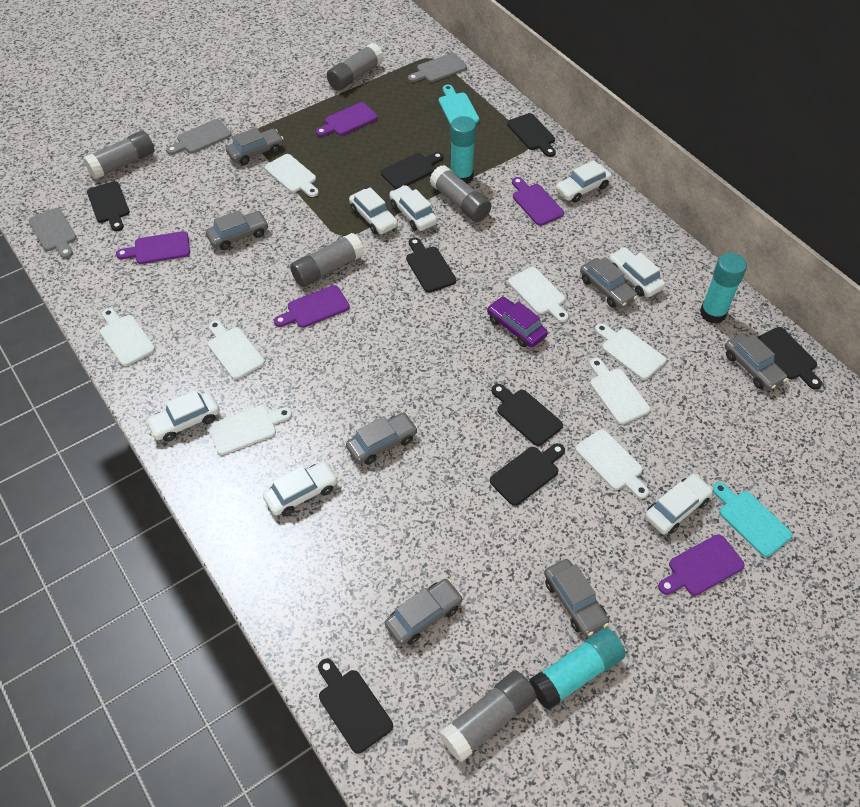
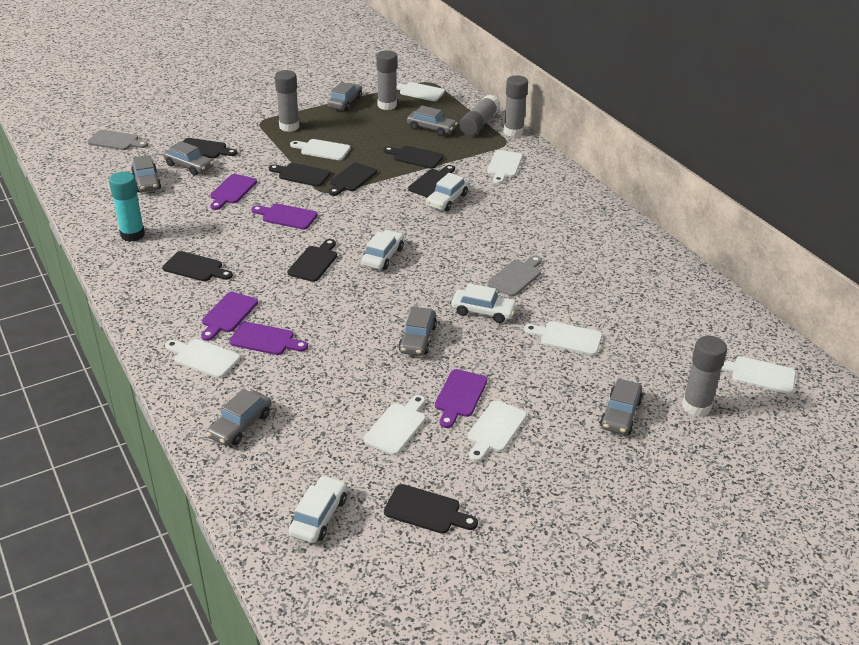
grey cutting board: 3 -> 2
purple car: 1 -> 0
turquoise cutting board: 2 -> 0
turquoise glue stick: 3 -> 1
white car: 7 -> 4

